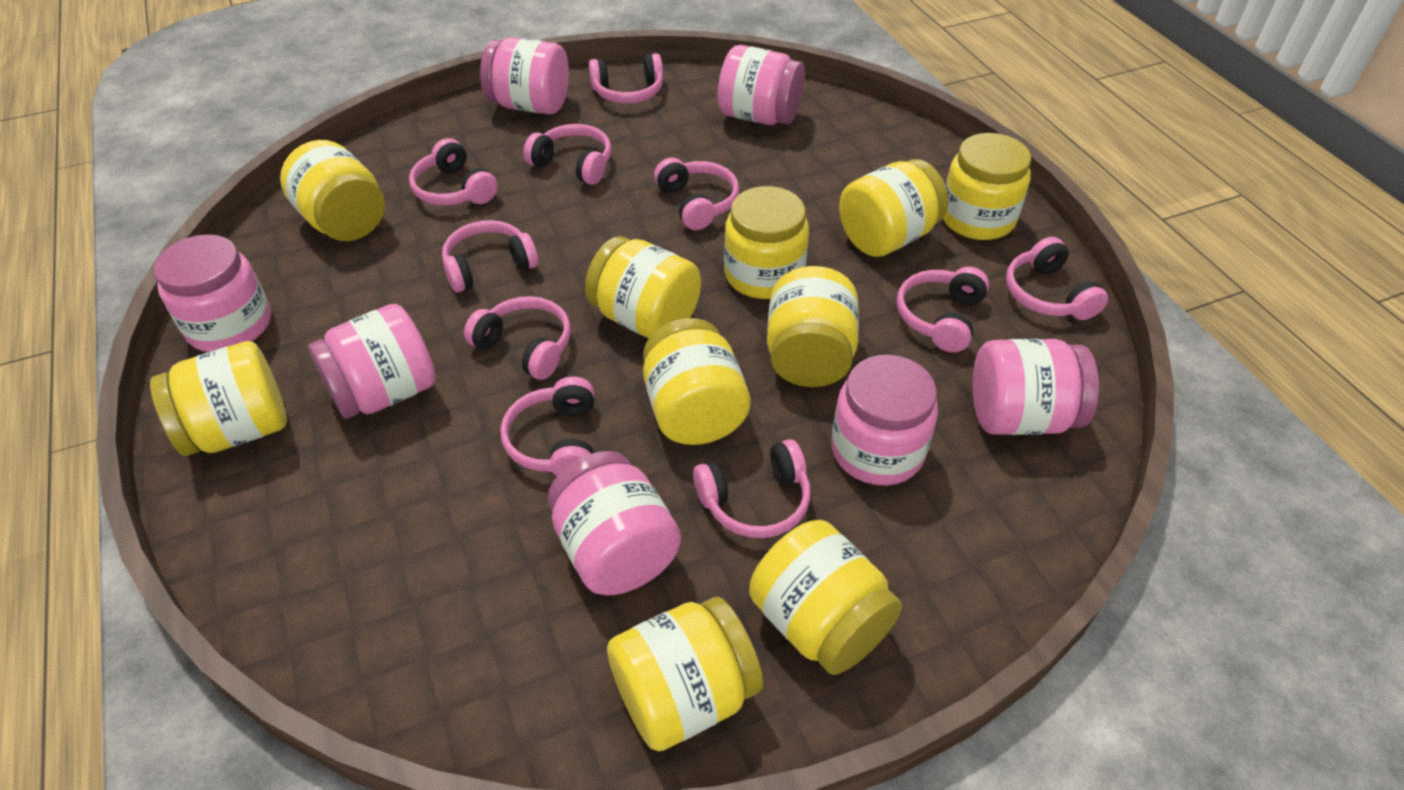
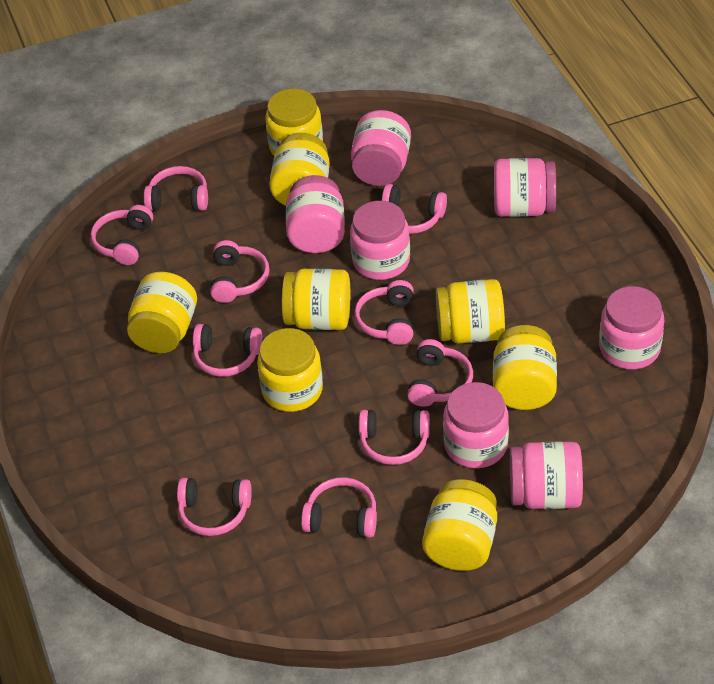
yellow jar: 10 -> 8

